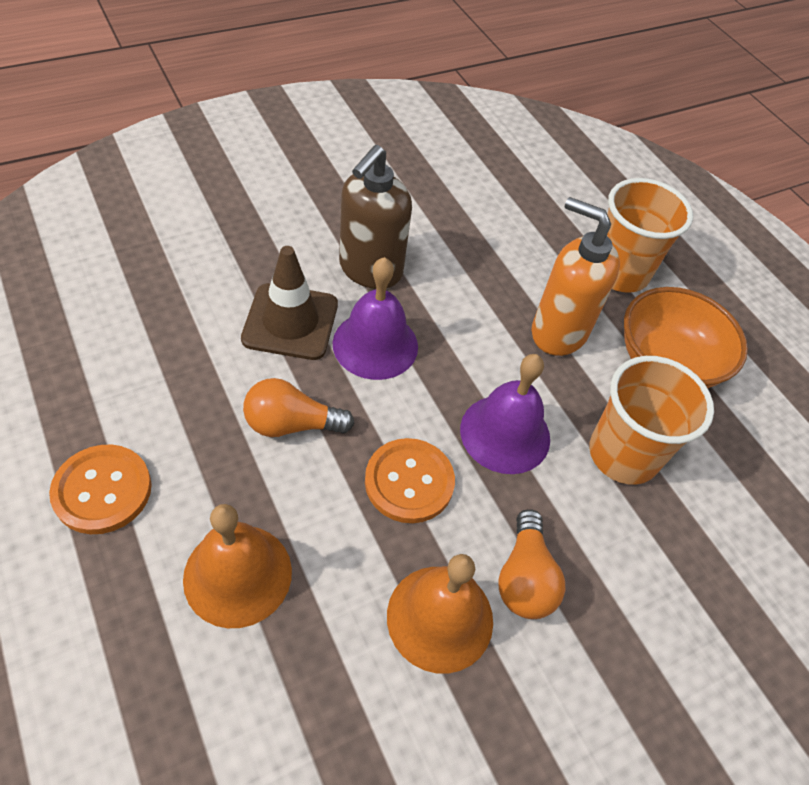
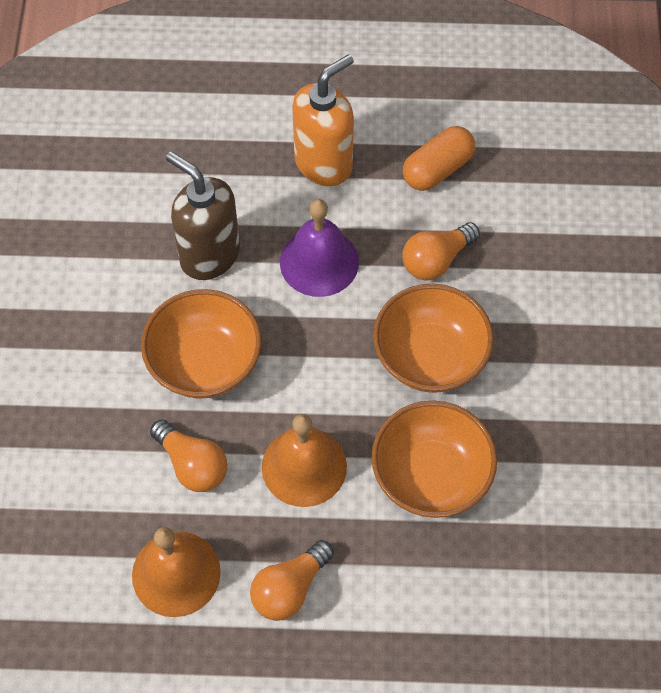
brown traffic cone: 1 -> 0
orange bowl: 1 -> 3
orange button: 2 -> 0
orange capsule: 0 -> 1
orange cup: 2 -> 0
orange light bulb: 2 -> 3
purple bell: 2 -> 1

